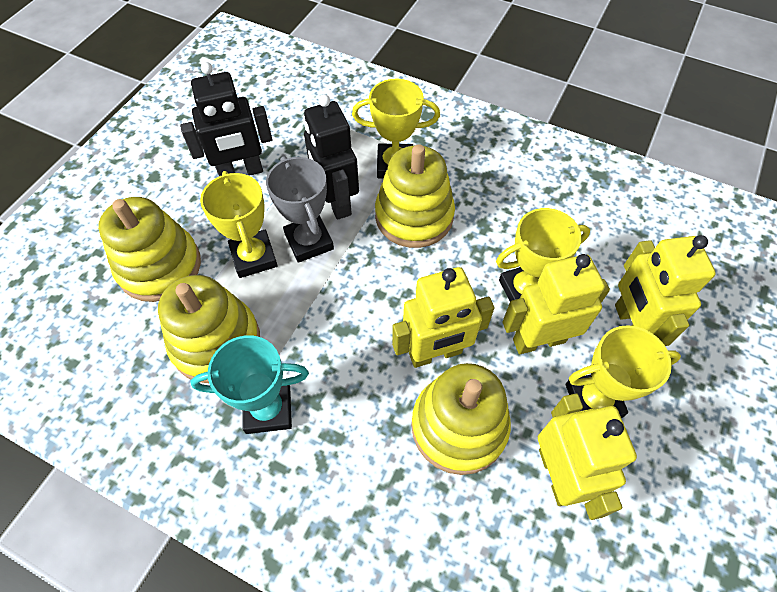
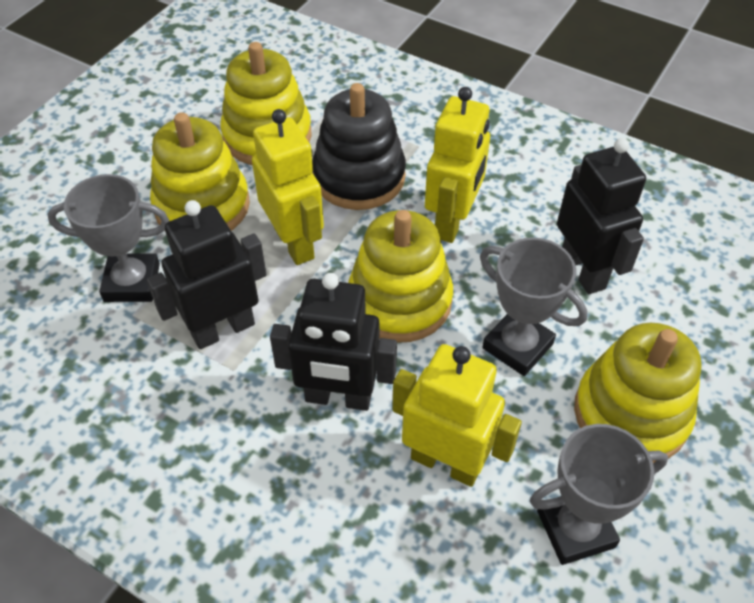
black robot: 2 -> 3
black stacking toy: 0 -> 1
grey trophy: 1 -> 3
turquoise trophy: 1 -> 0
yellow robot: 4 -> 3
yellow trophy: 4 -> 0

